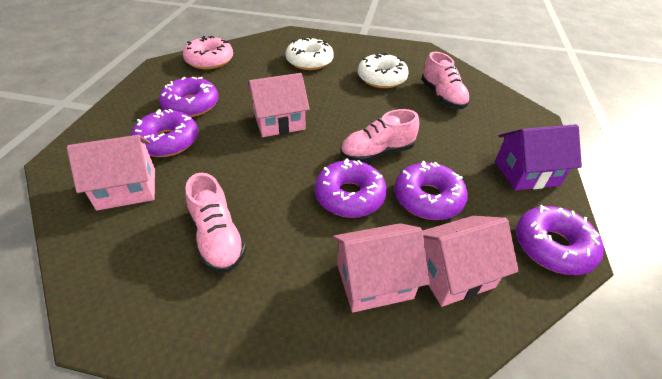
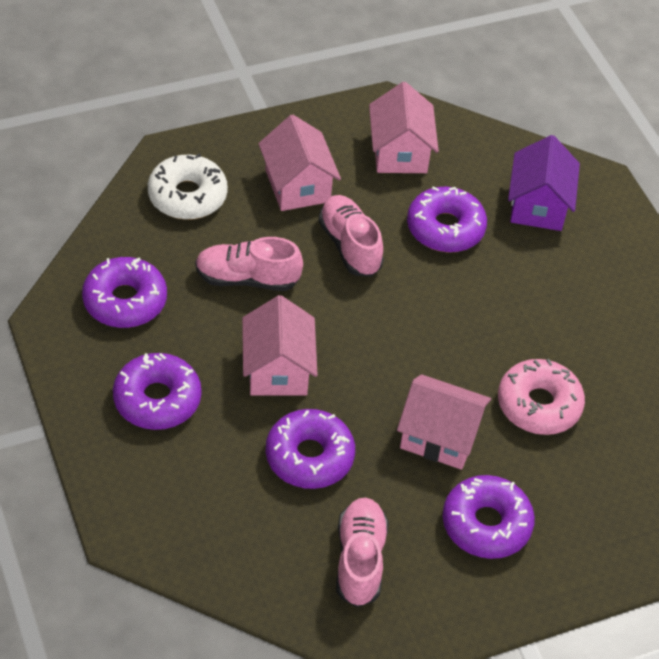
white donut: 2 -> 1

